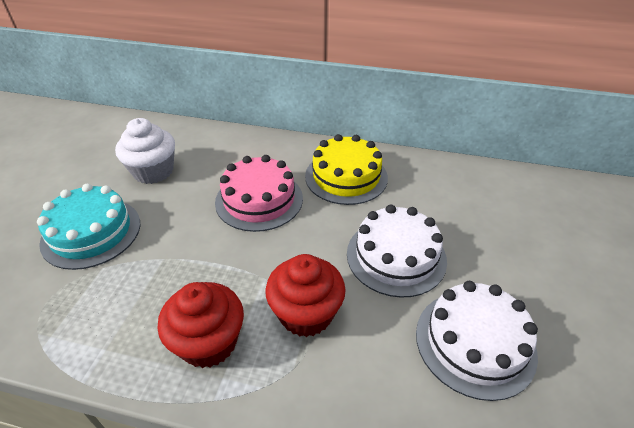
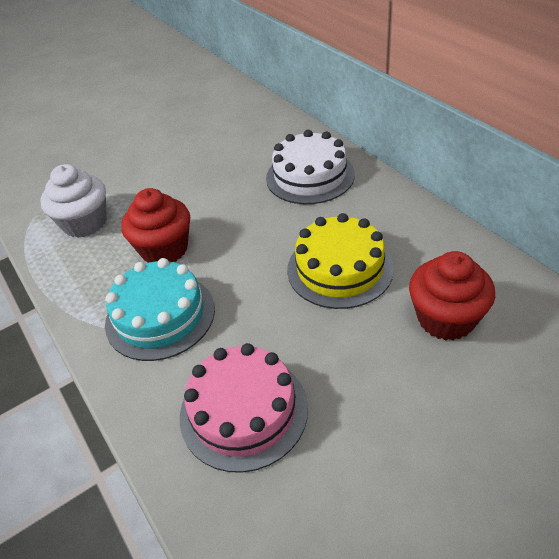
white cake: 2 -> 1

